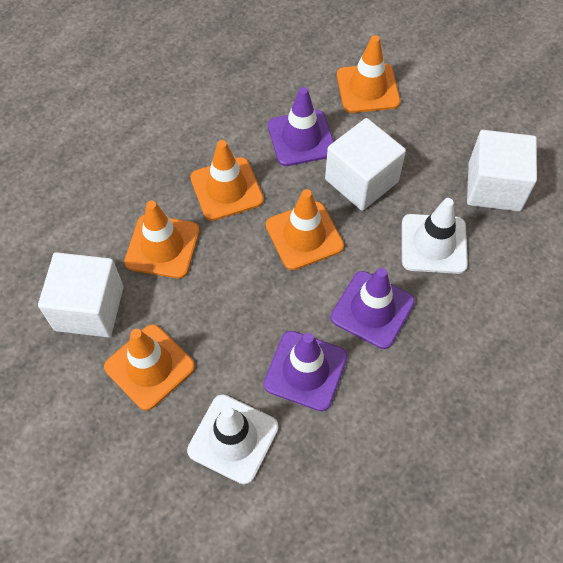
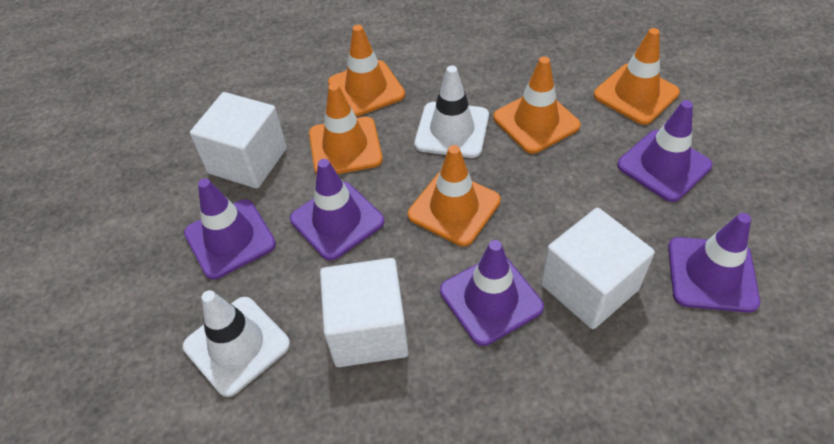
purple traffic cone: 3 -> 5

